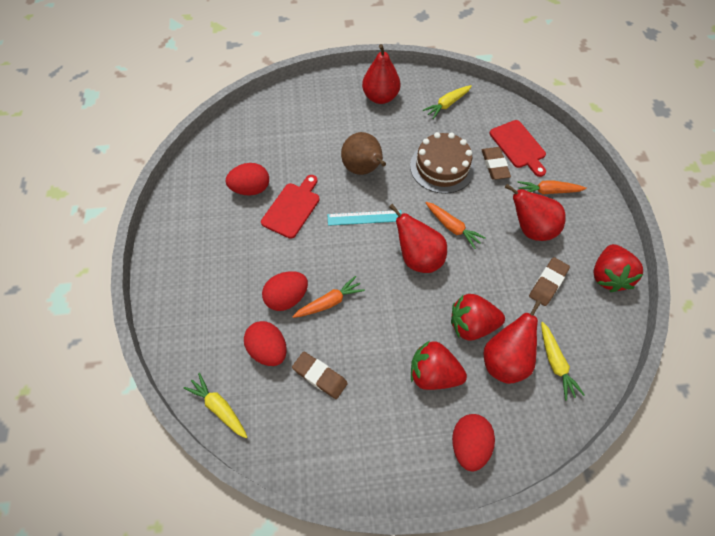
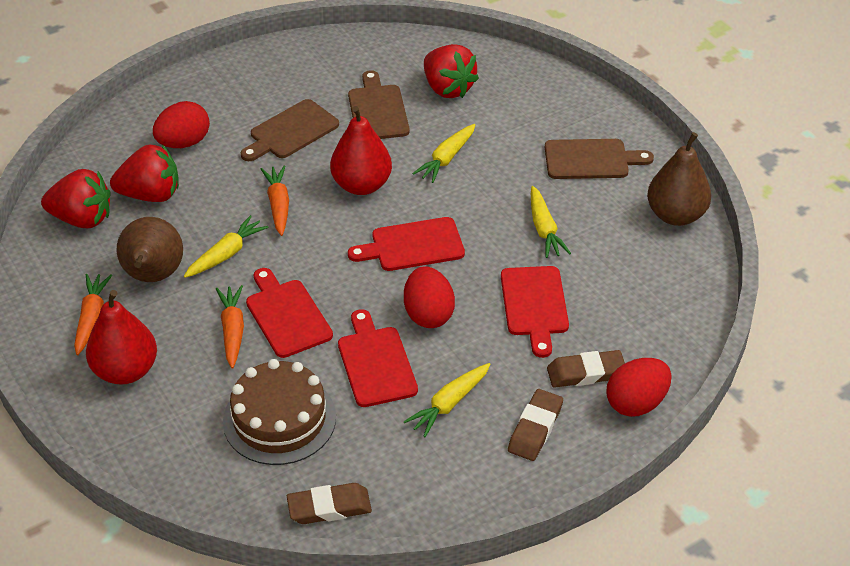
brown cutting board: 0 -> 3
brown pear: 1 -> 2
red cutting board: 2 -> 4
red egg: 4 -> 3
red pear: 4 -> 2
turquoise ruler: 1 -> 0
yellow carrot: 3 -> 4

